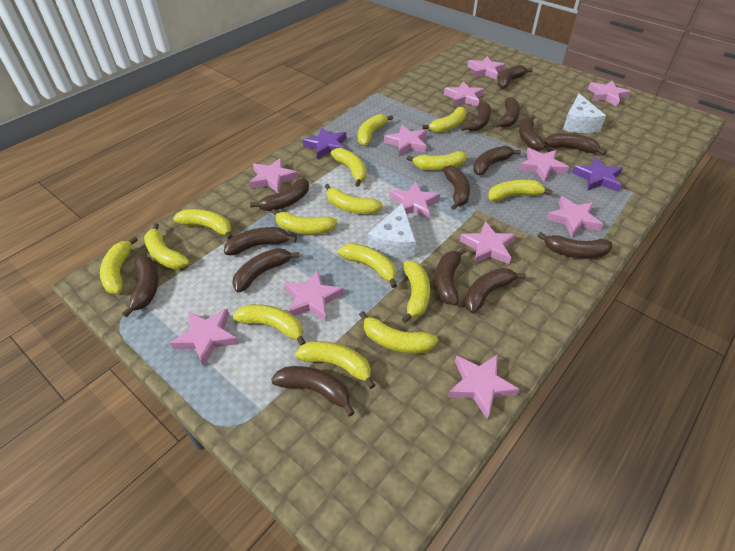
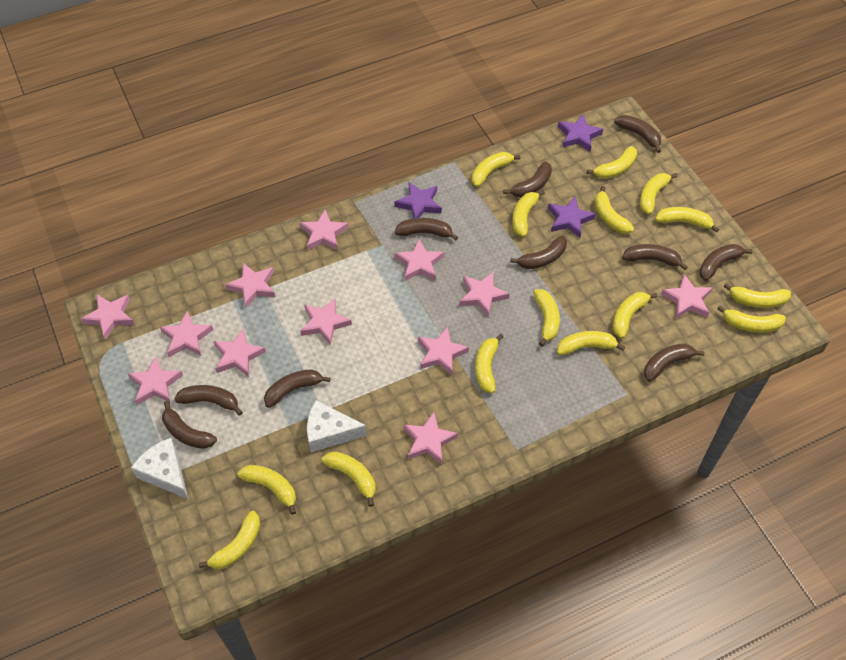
brown banana: 15 -> 10
purple star: 2 -> 3

